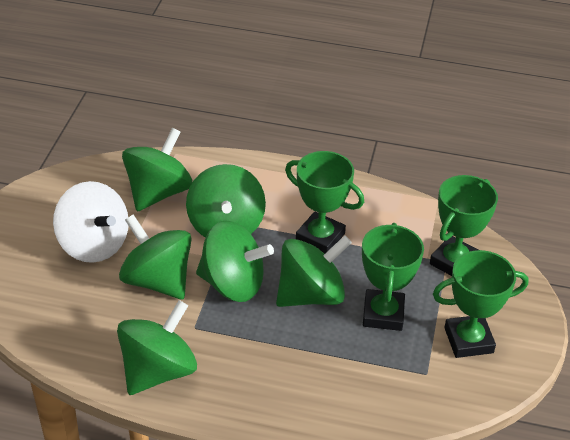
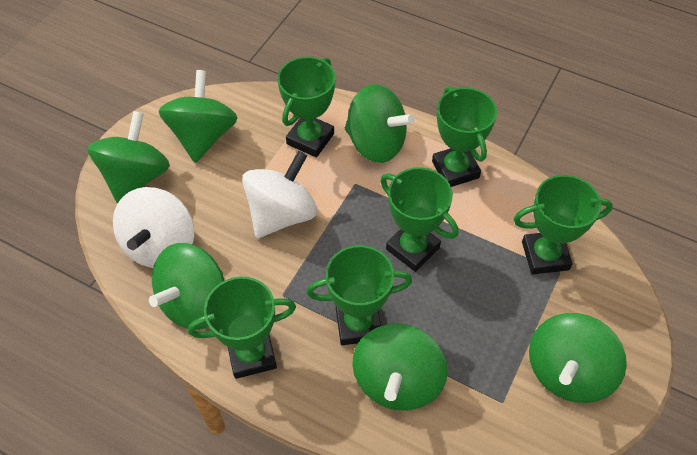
green trophy: 4 -> 6
white spinning top: 1 -> 2

